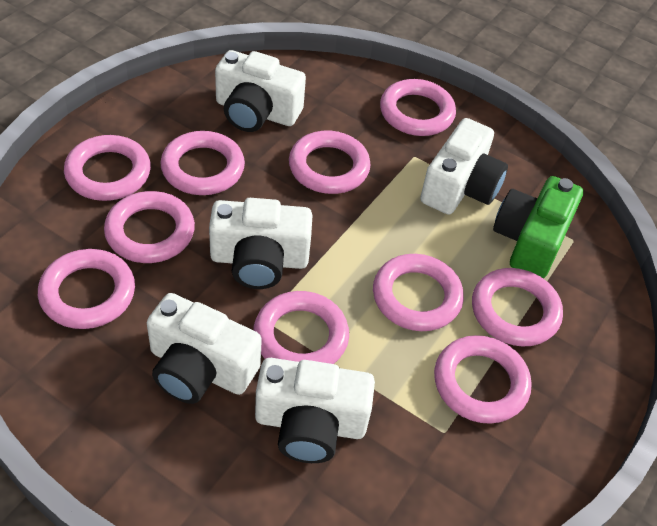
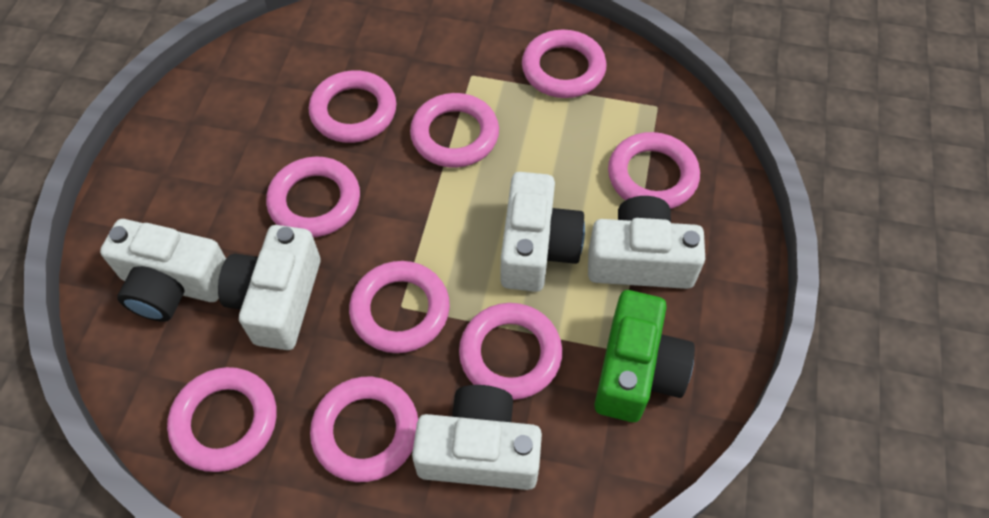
pink ring: 10 -> 9

